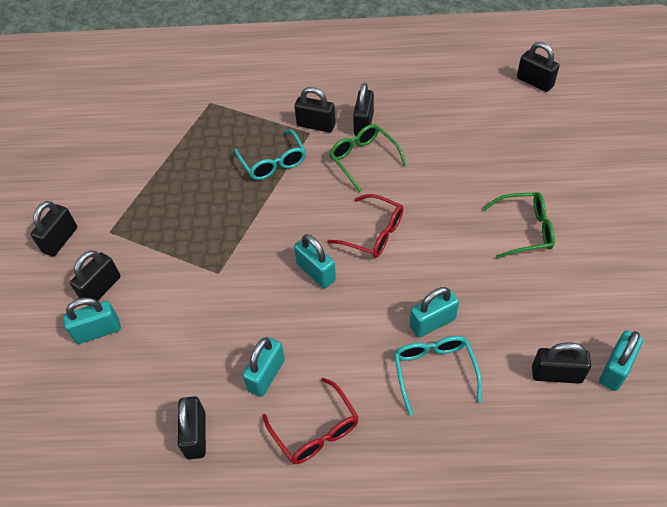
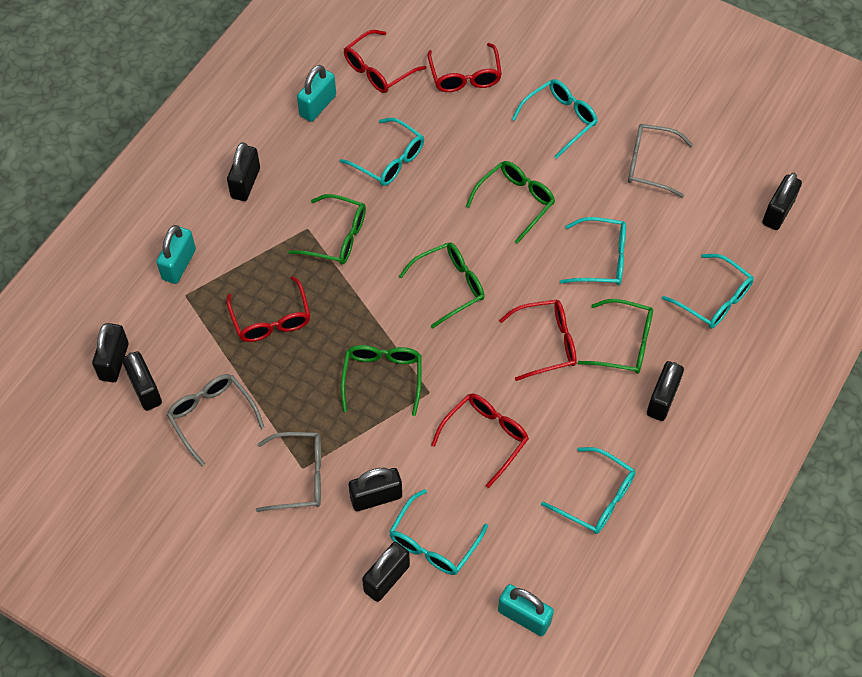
green glasses: 2 -> 5
grey glasses: 0 -> 3
red glasses: 2 -> 5
turquoise glasses: 2 -> 6
turquoise padlock: 5 -> 3

